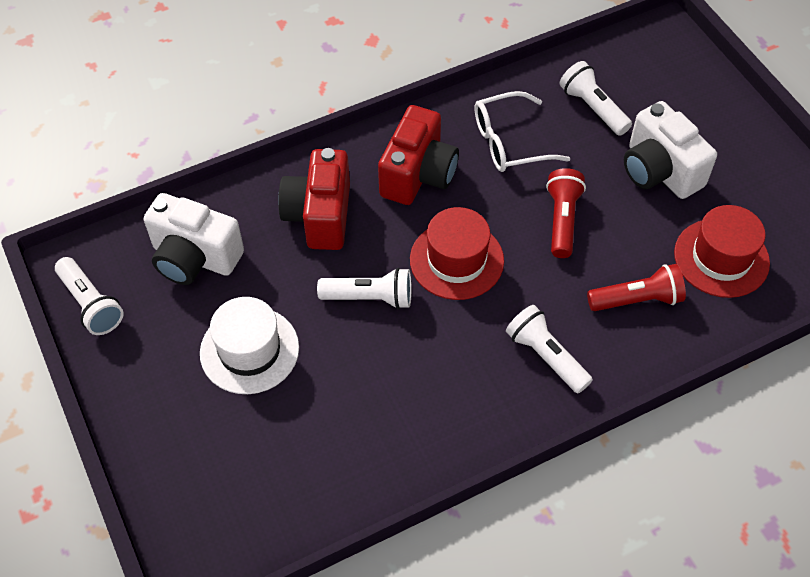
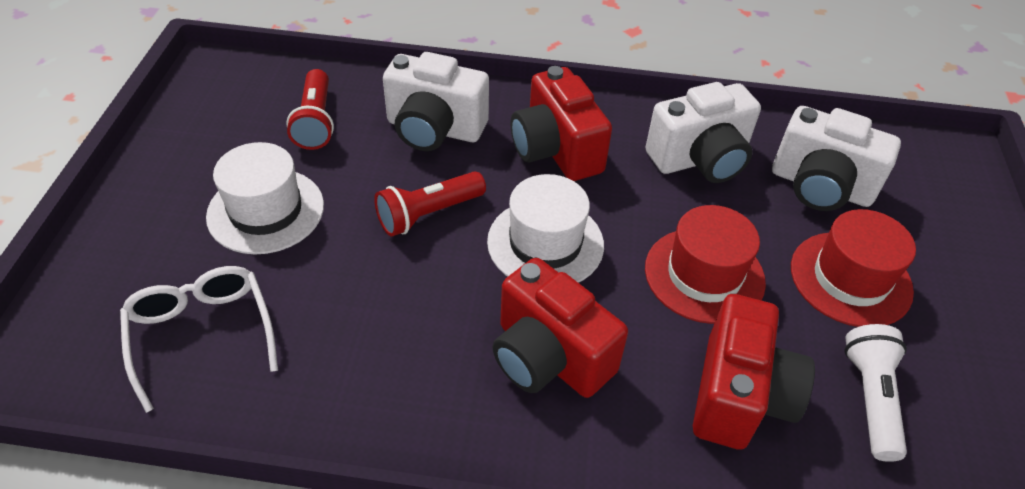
red camera: 2 -> 3
white camera: 2 -> 3
white flashlight: 4 -> 1
white hat: 1 -> 2

